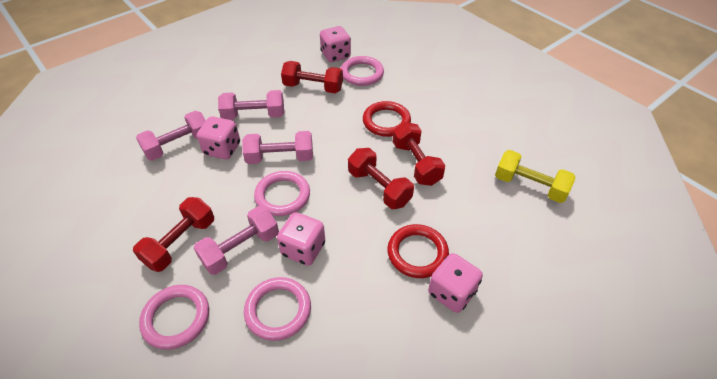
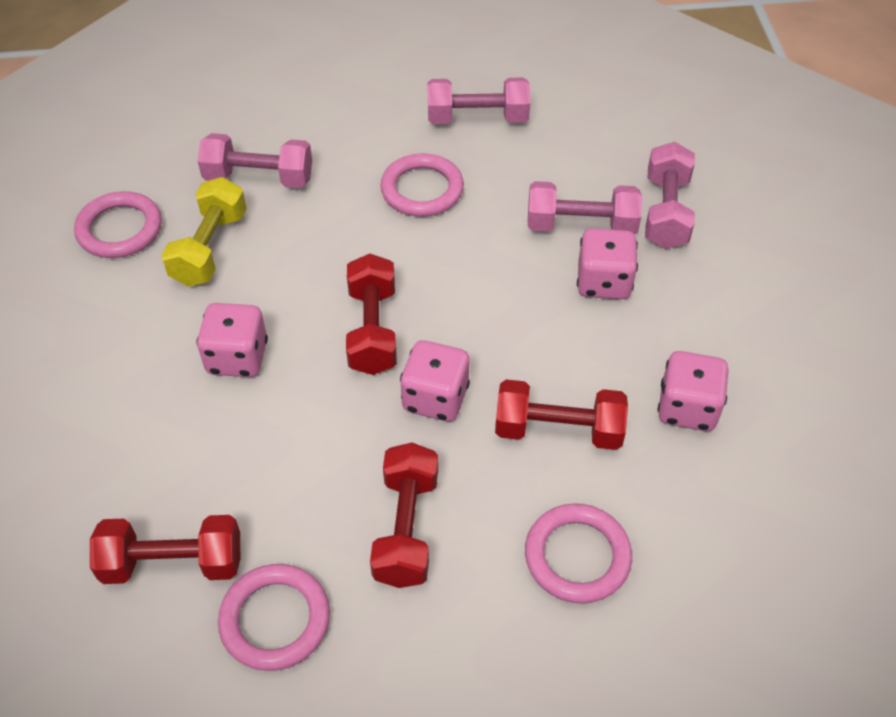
red ring: 2 -> 0

